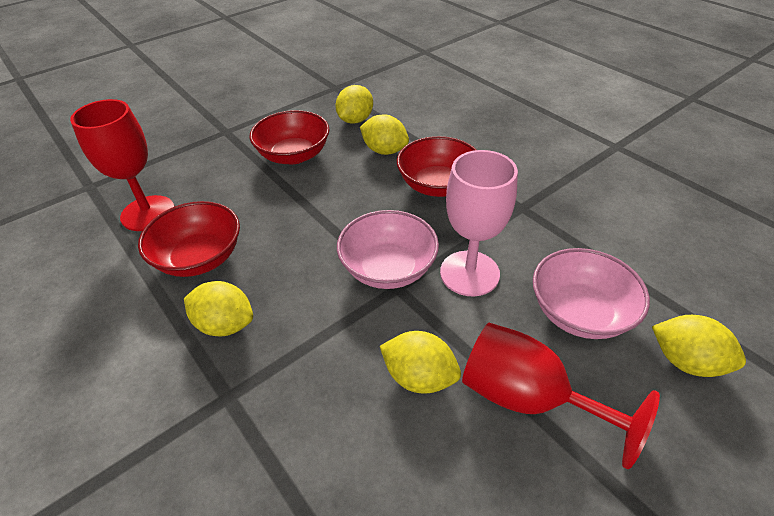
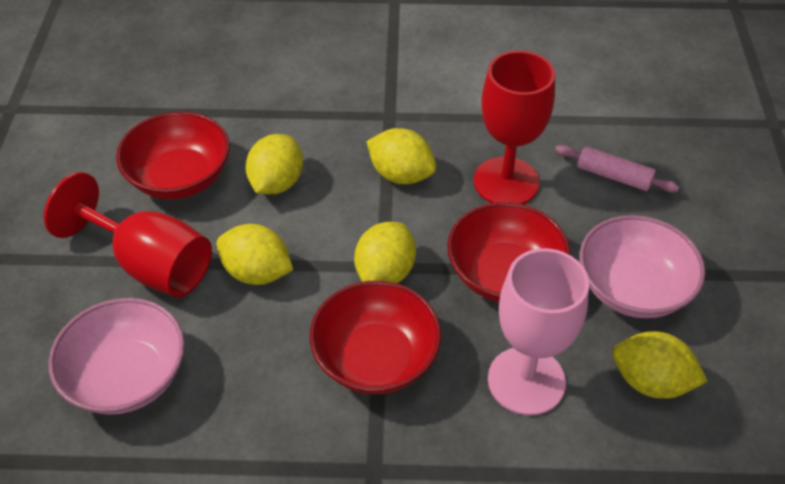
pink rolling pin: 0 -> 1

